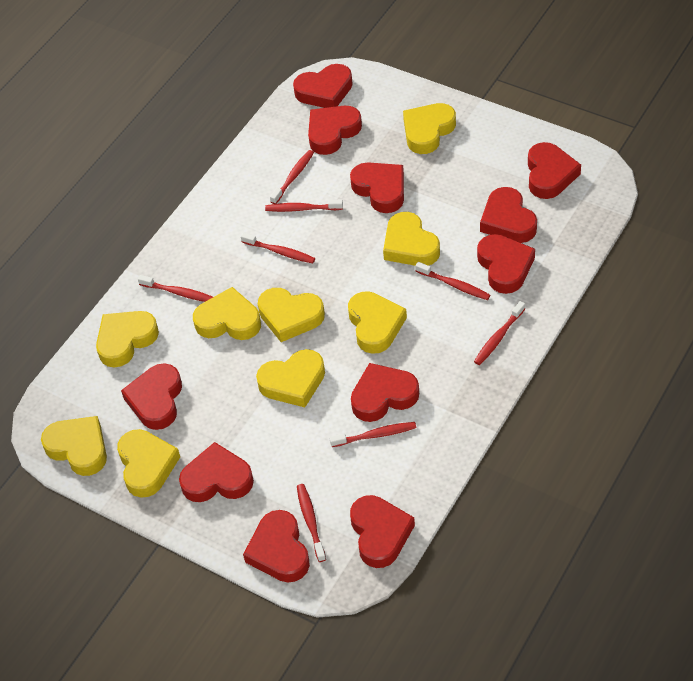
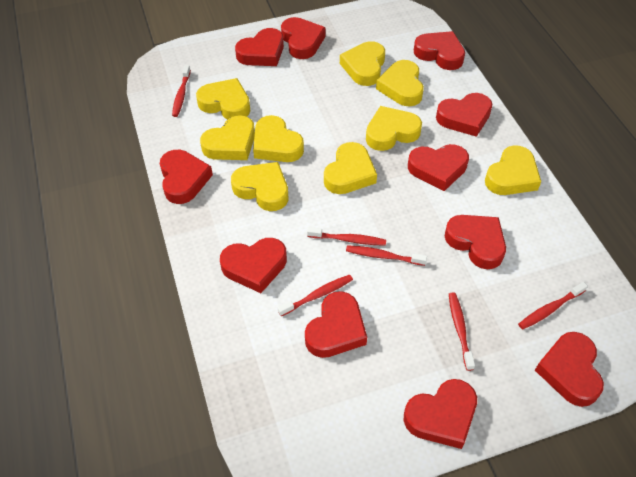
red toothbrush: 8 -> 6

